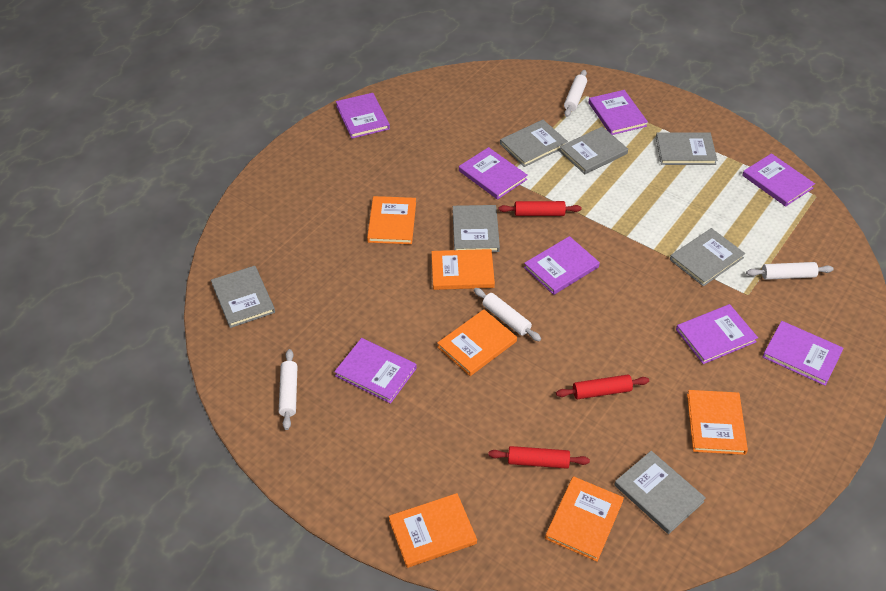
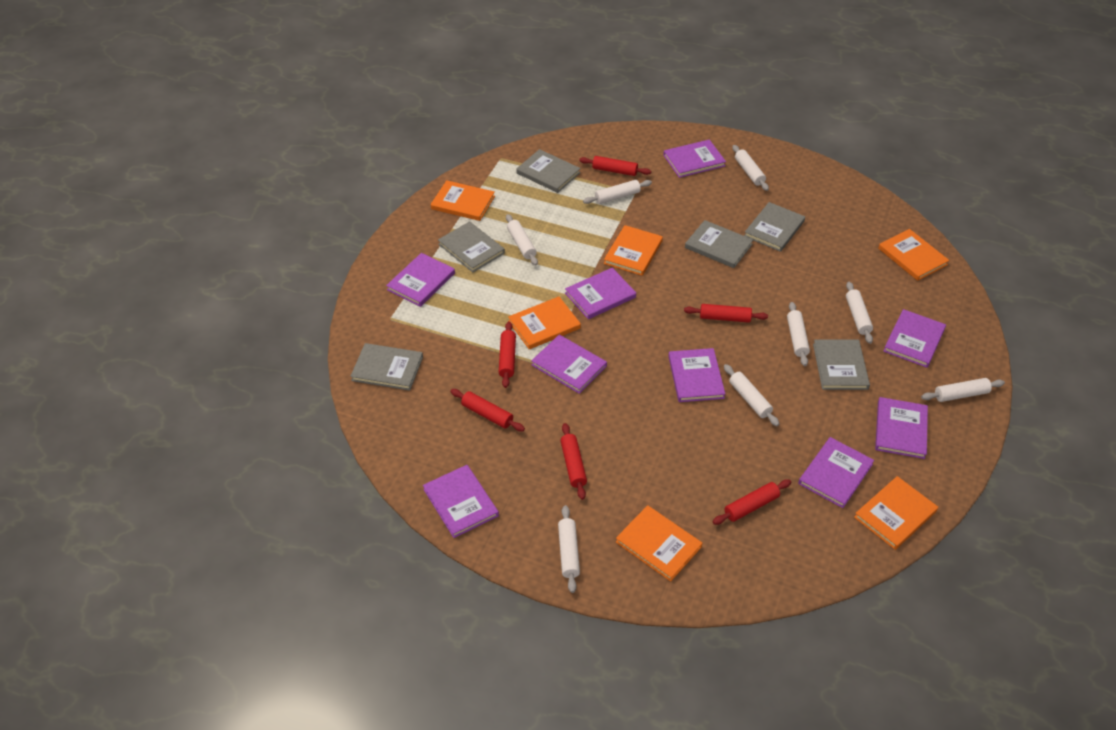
grey book: 7 -> 6
purple book: 8 -> 9
red rolling pin: 3 -> 6
white rolling pin: 4 -> 8

